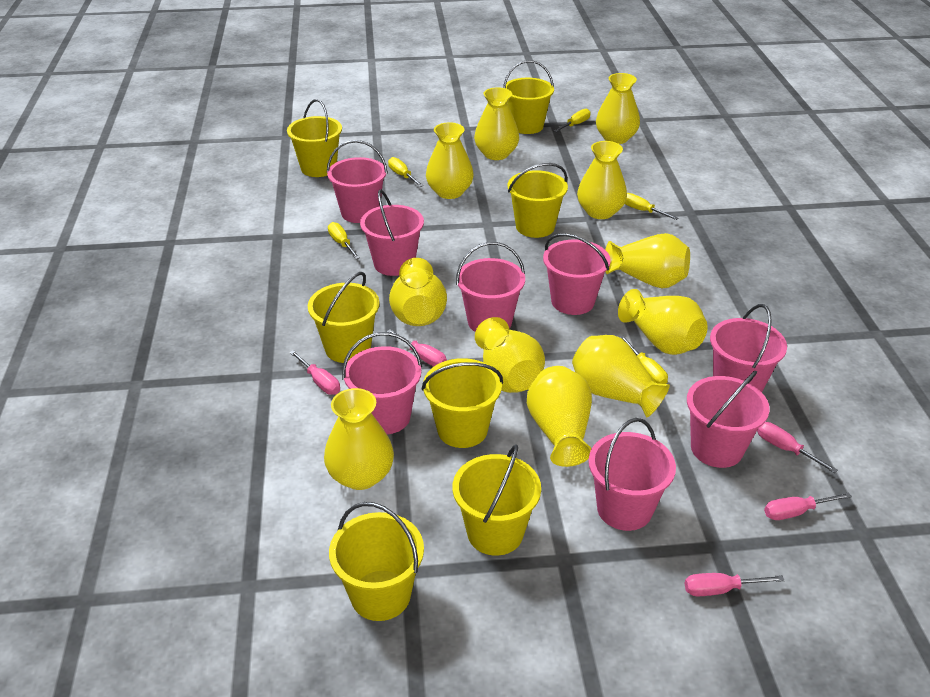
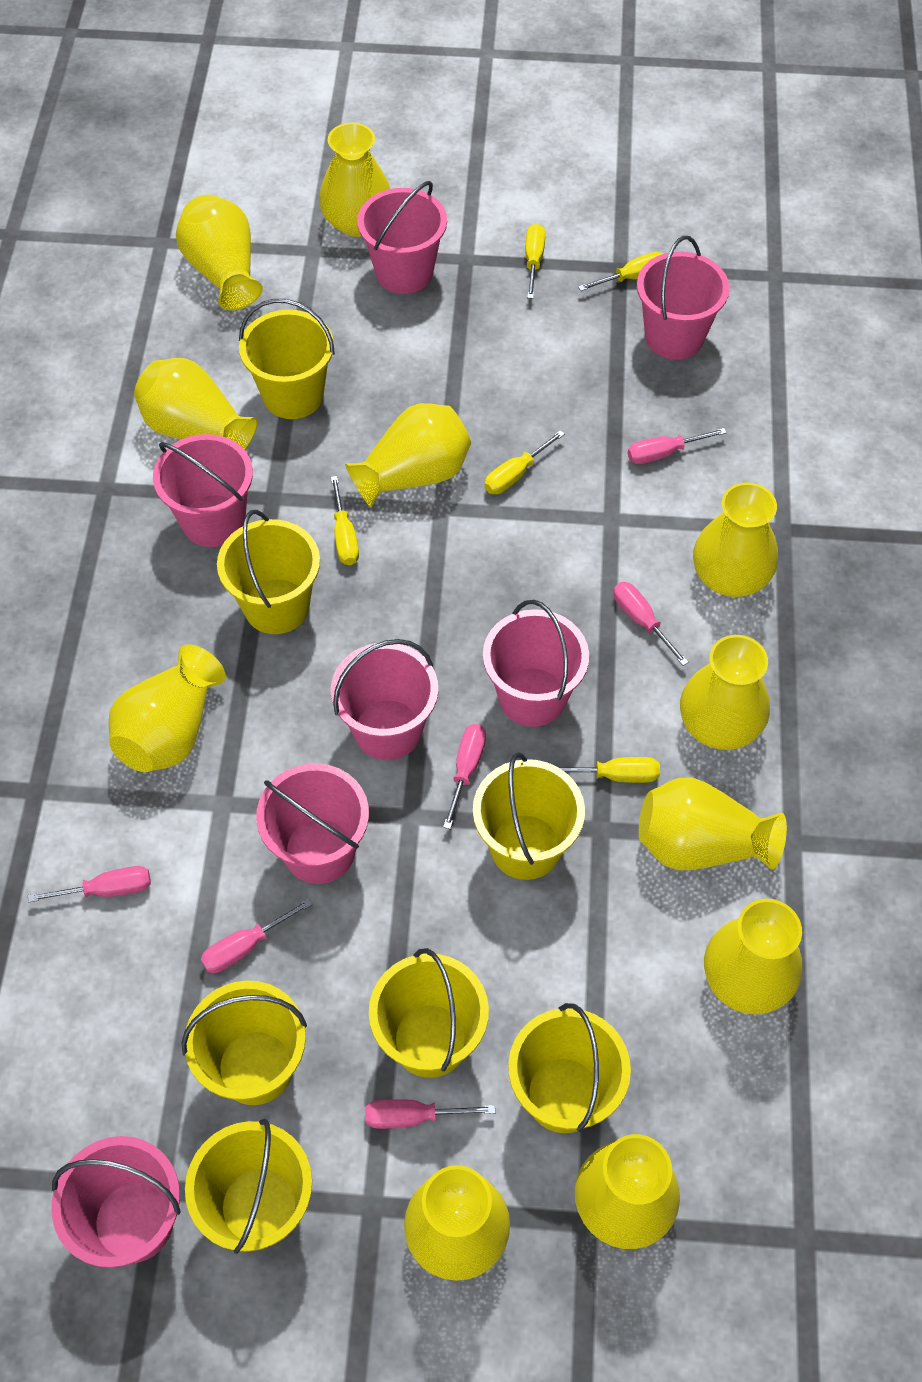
pink bucket: 8 -> 7
pink screwdriver: 5 -> 6

